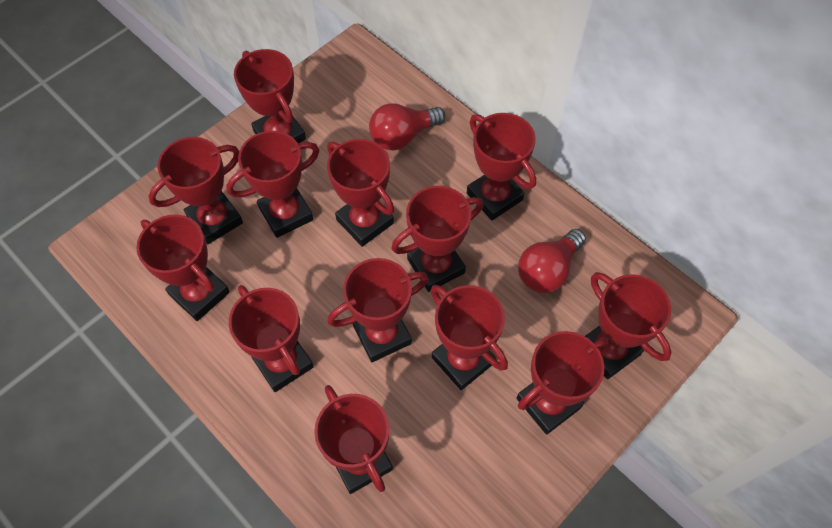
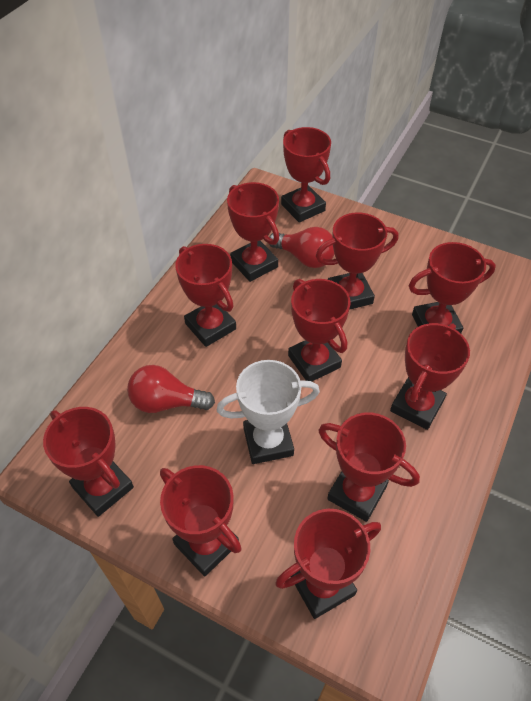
red trophy: 13 -> 11
white trophy: 0 -> 1

